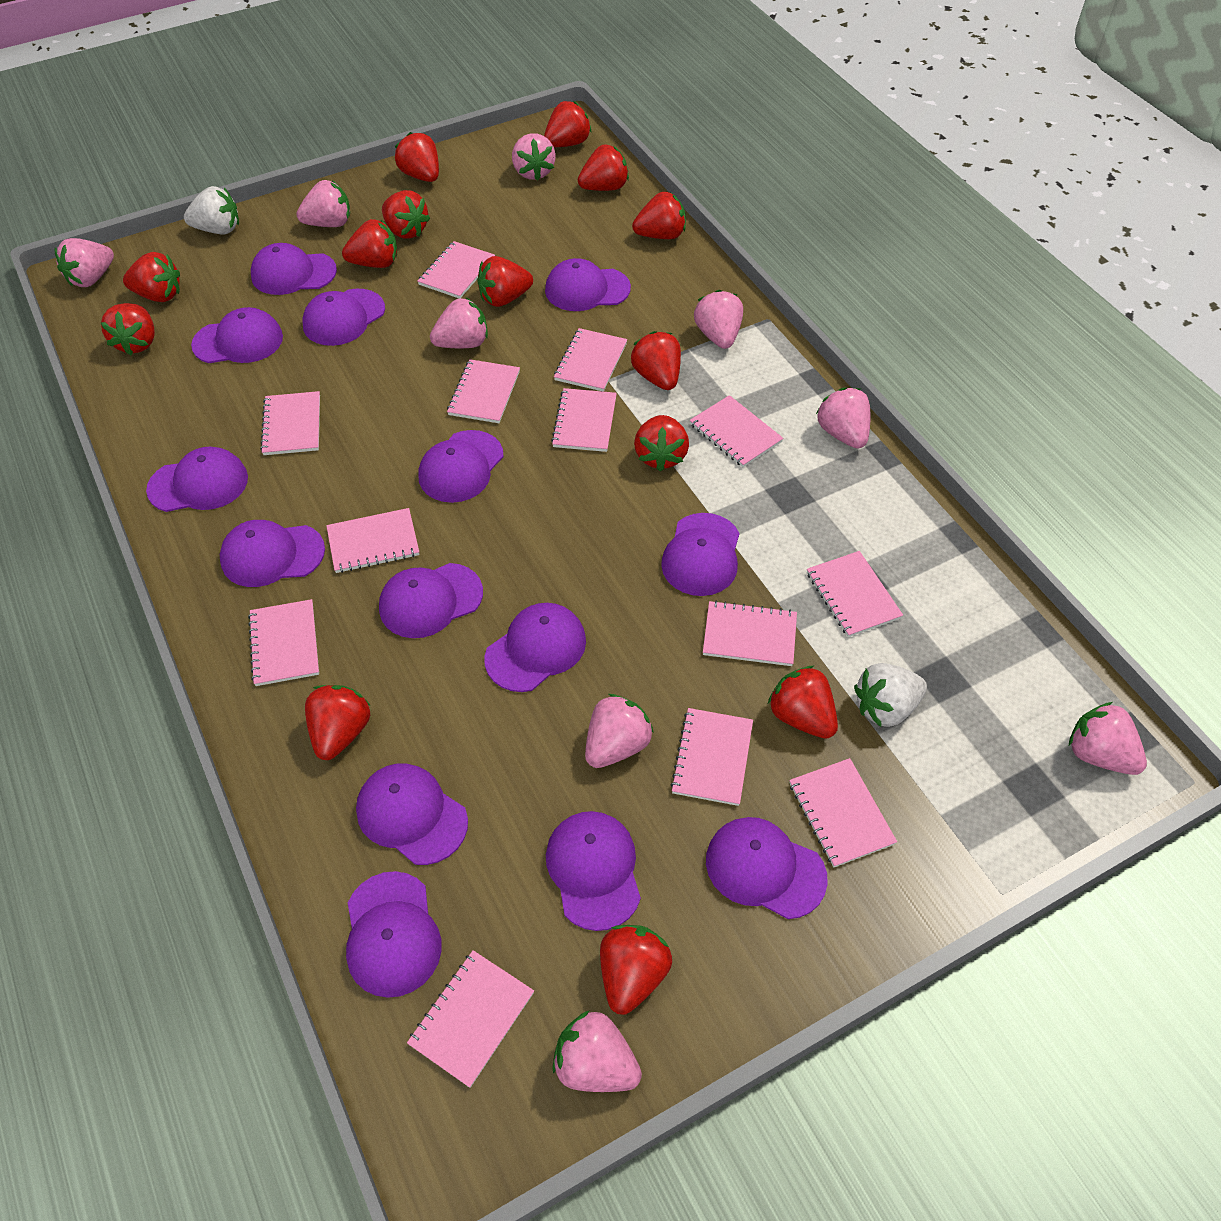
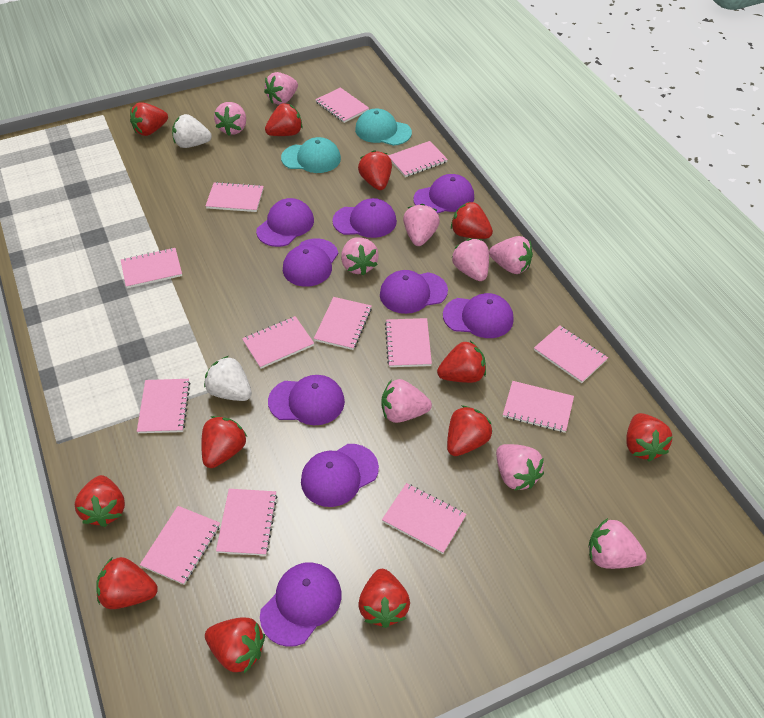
purple cap: 14 -> 9
red strawberry: 14 -> 12
turquoise cap: 0 -> 2

